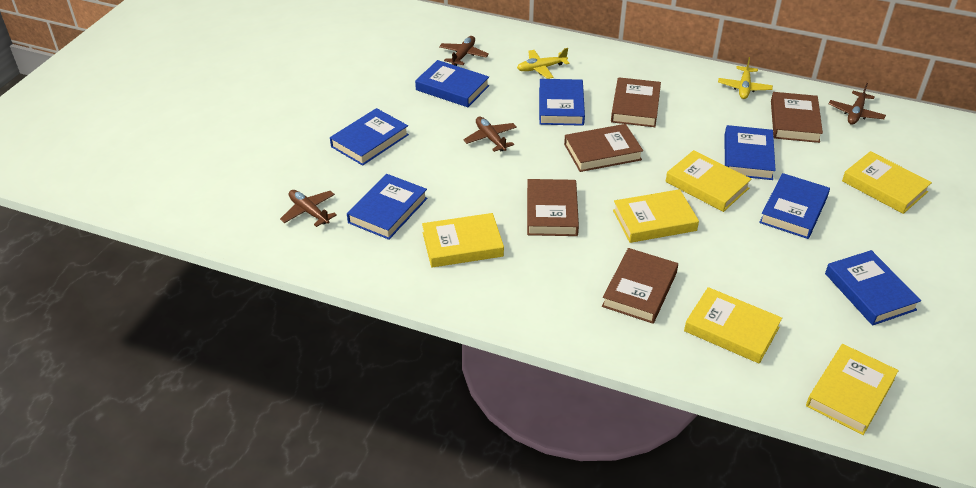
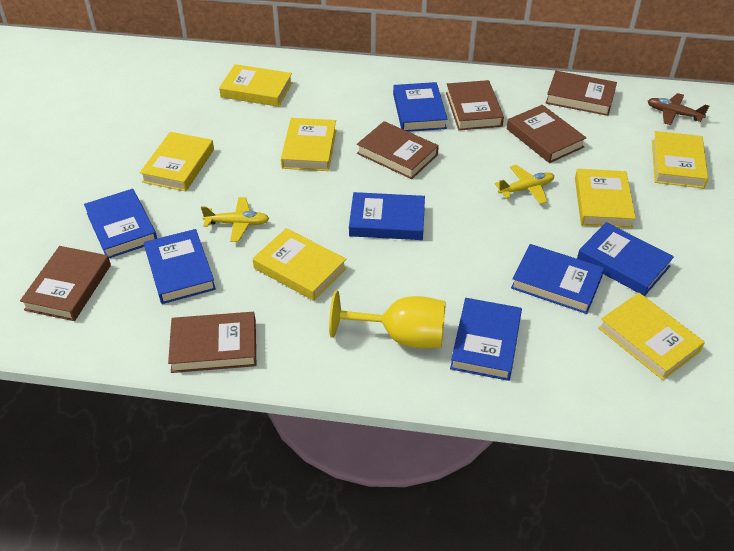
brown book: 5 -> 6
brown plane: 4 -> 1
yellow book: 6 -> 7
yellow goblet: 0 -> 1

